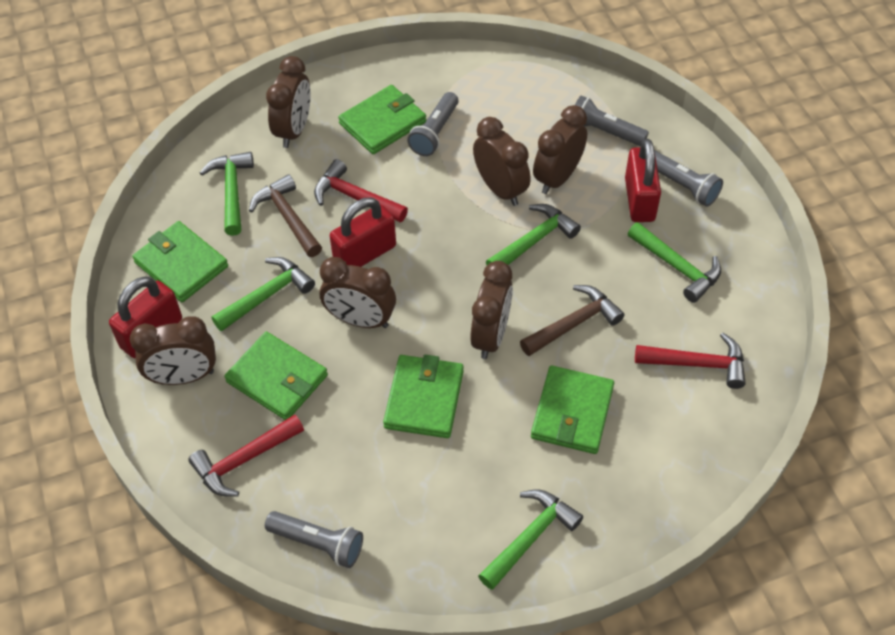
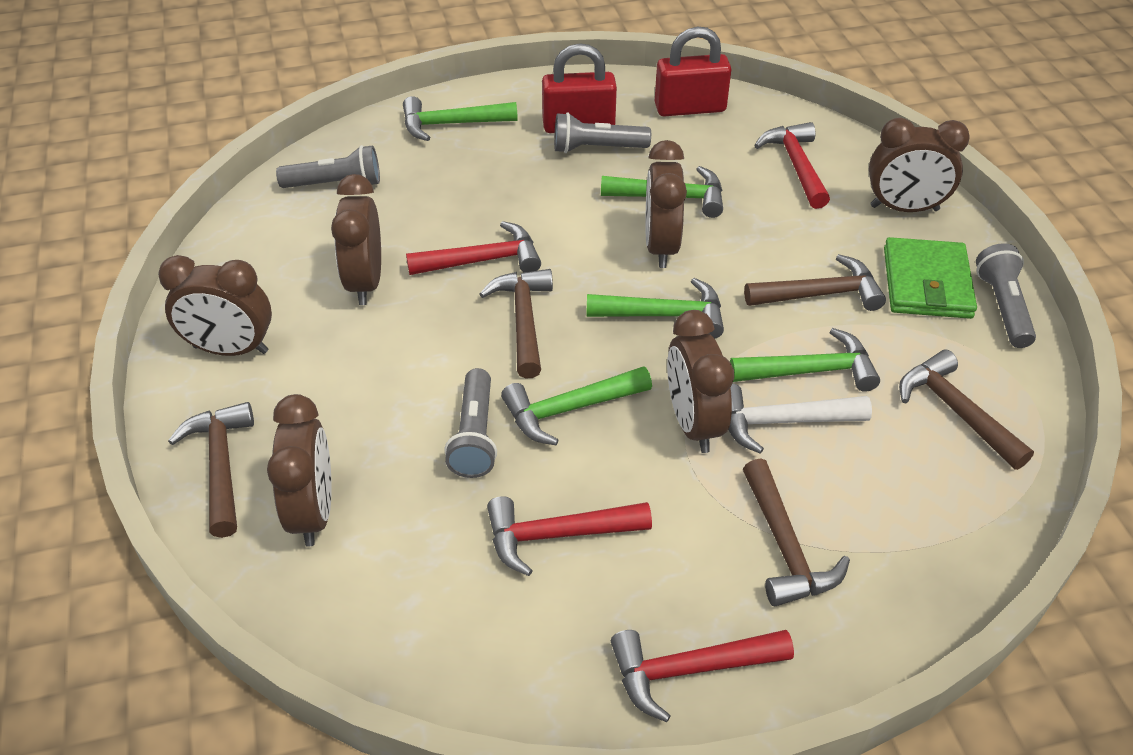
brown hammer: 2 -> 5
green wallet: 5 -> 1
red hammer: 3 -> 4
red padlock: 3 -> 2
white hammer: 0 -> 1

